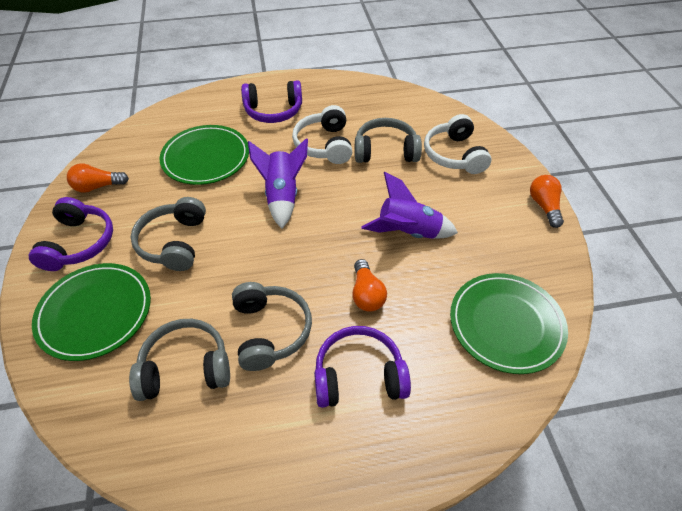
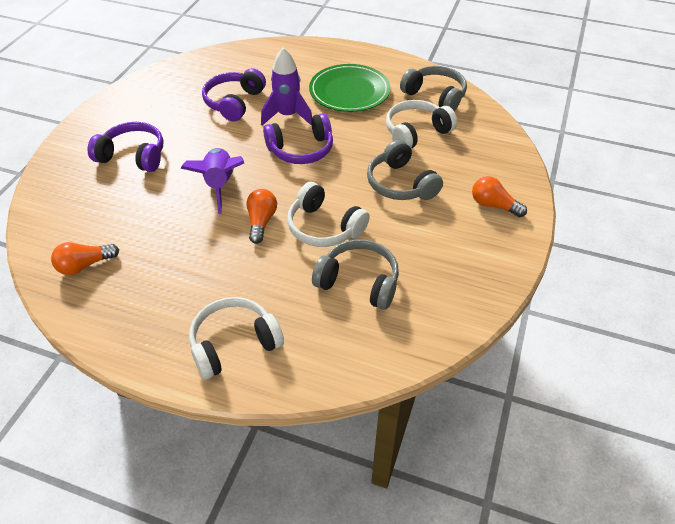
green plate: 3 -> 1
grey headphones: 4 -> 3
white headphones: 2 -> 3

